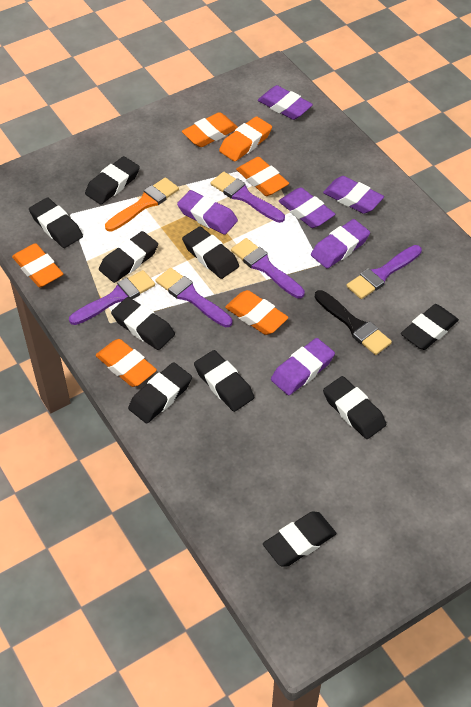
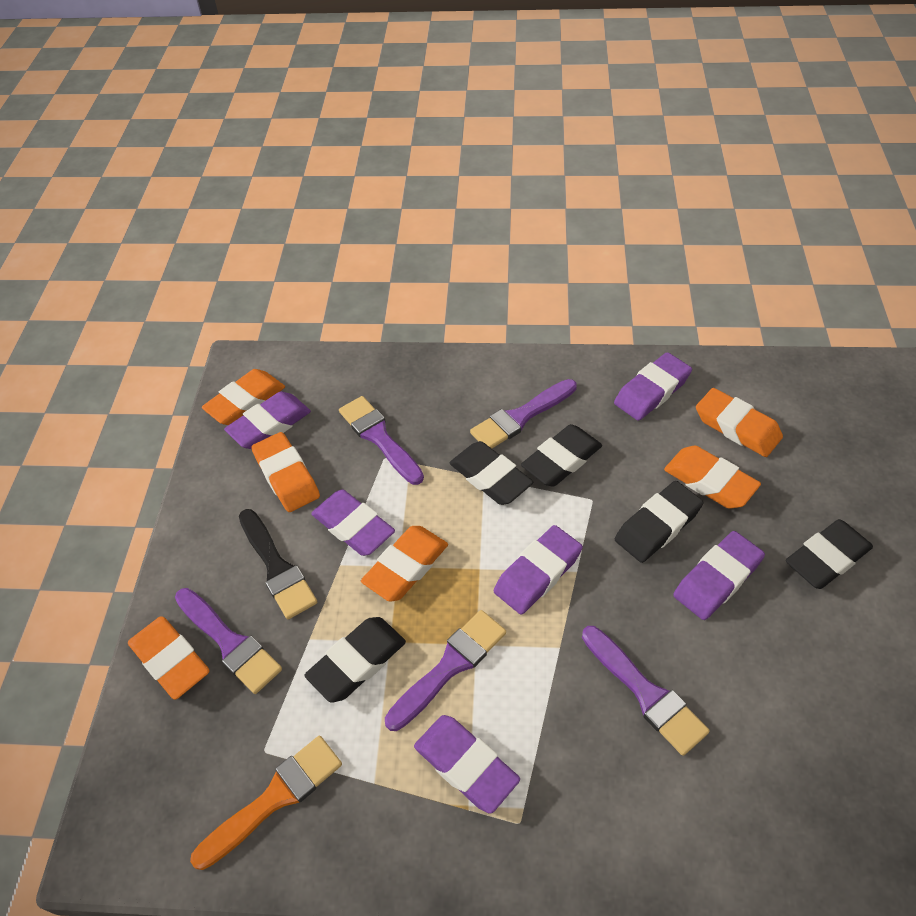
black eraser: 10 -> 5

